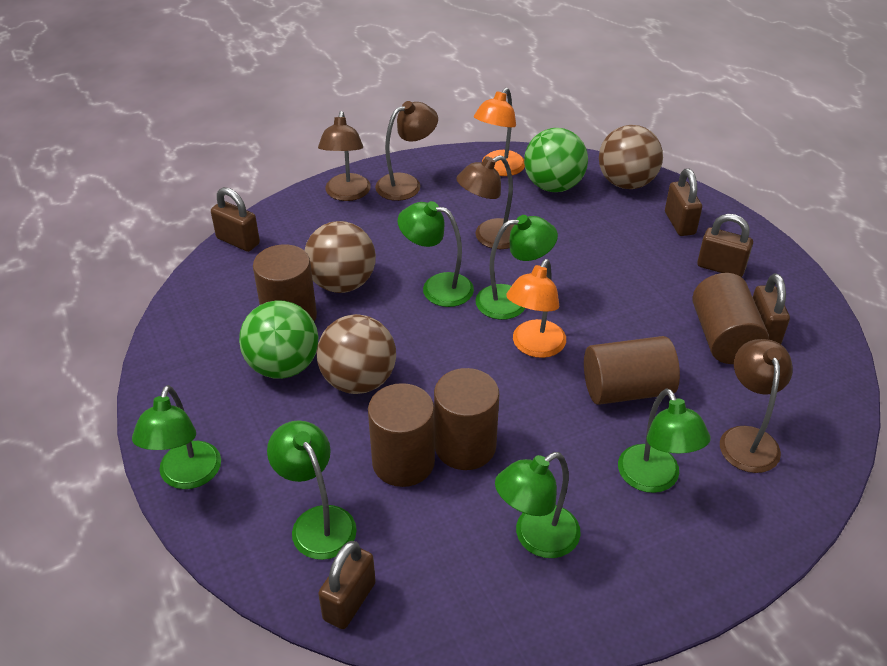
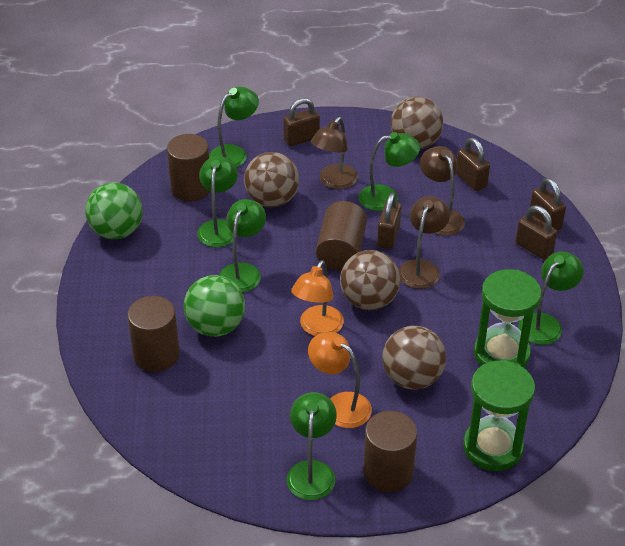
brown ball: 3 -> 4
brown cylinder: 5 -> 4
brown lamp: 4 -> 3
green hourglass: 0 -> 2

